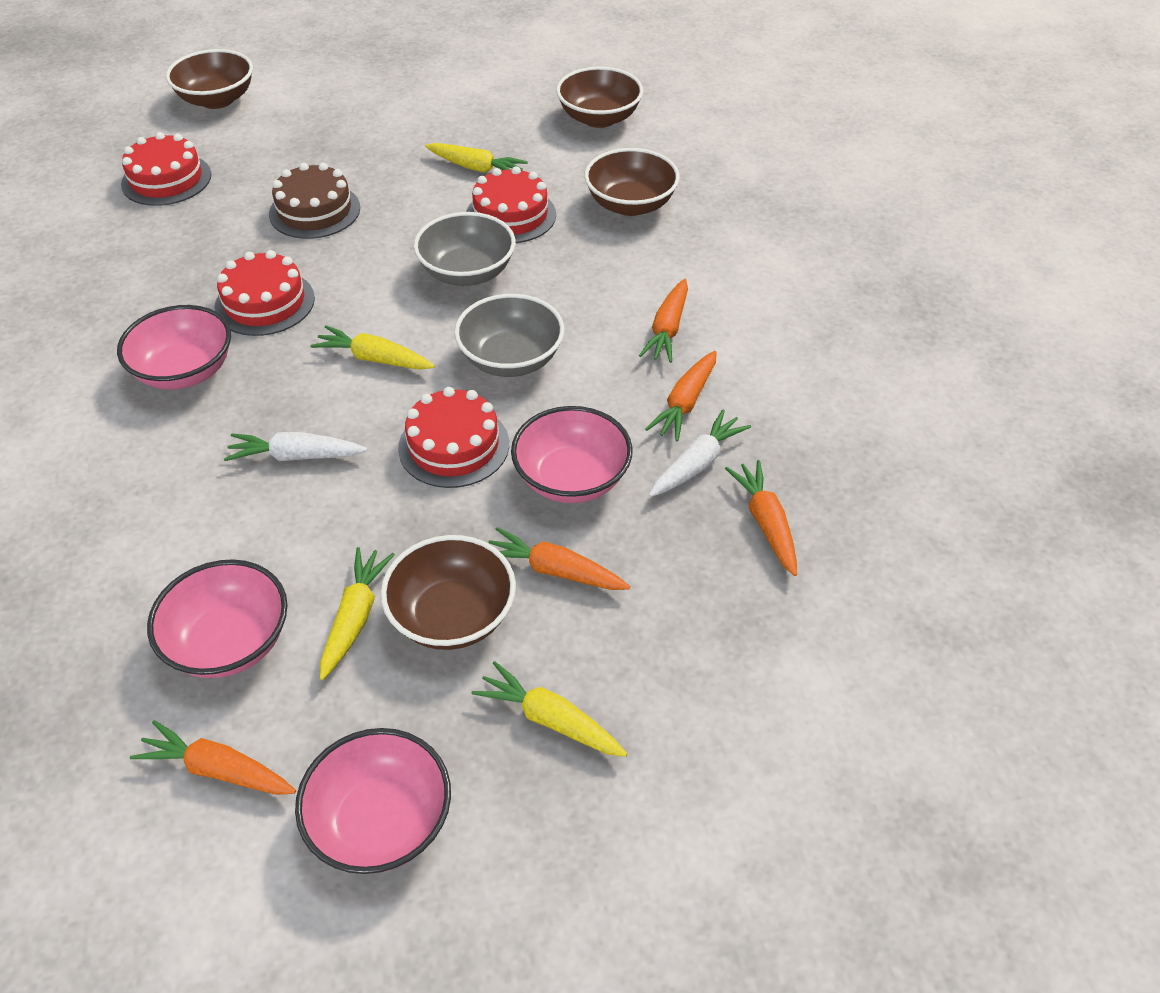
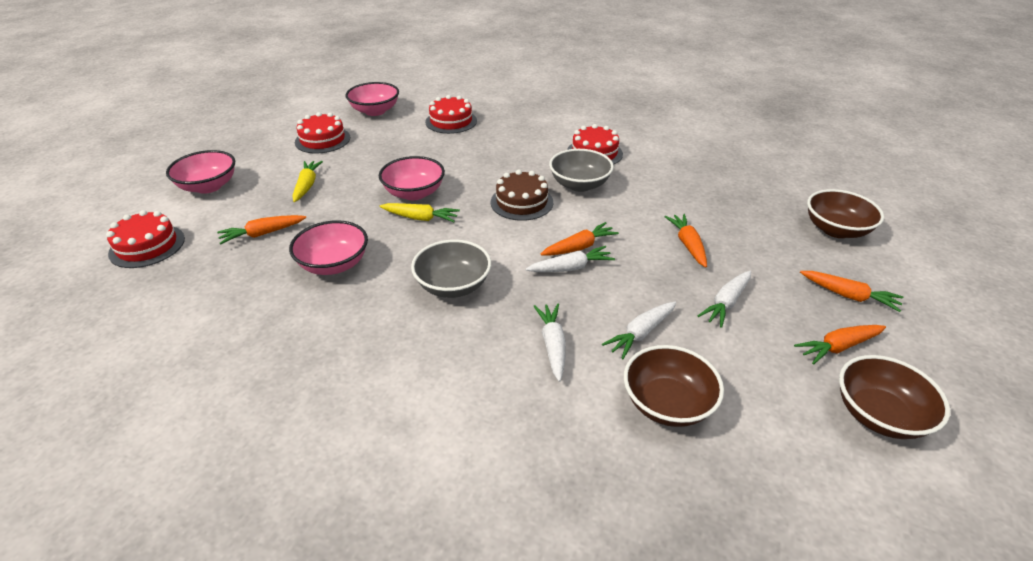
brown bowl: 4 -> 3
white carrot: 2 -> 4
yellow carrot: 4 -> 2

